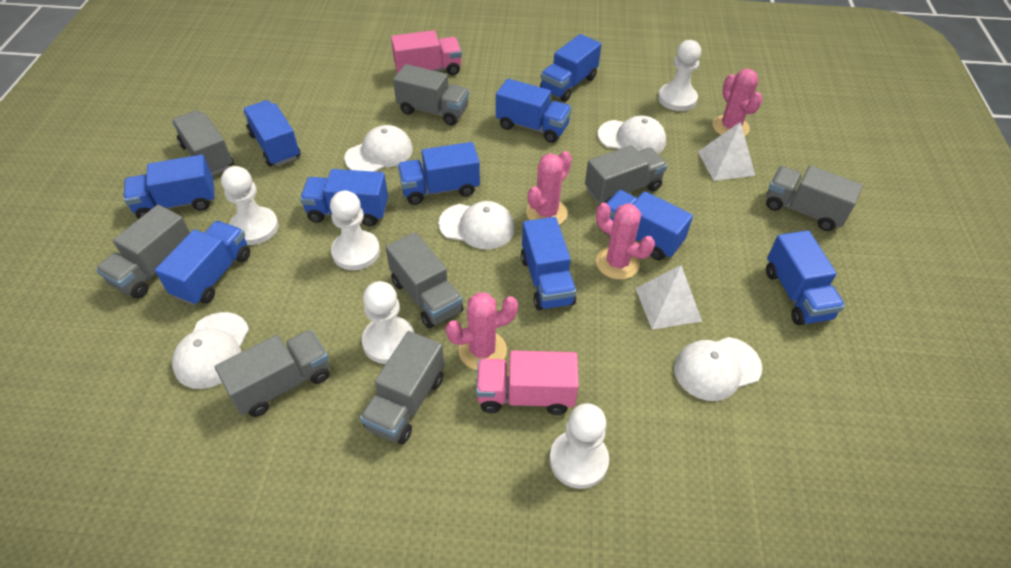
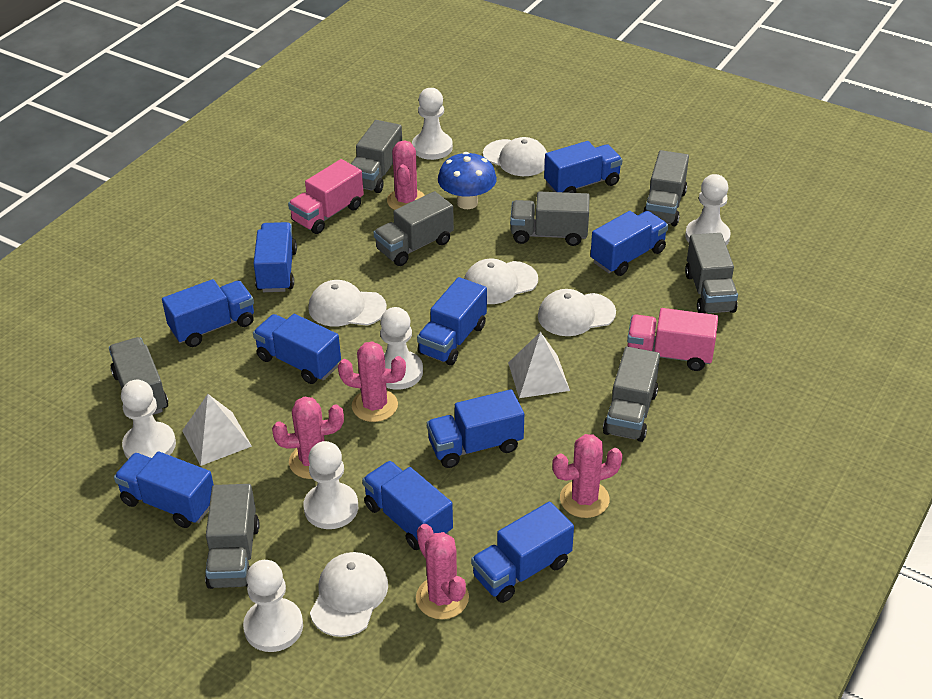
blue mushroom: 0 -> 1
pink cactus: 4 -> 5
white pawn: 5 -> 6

